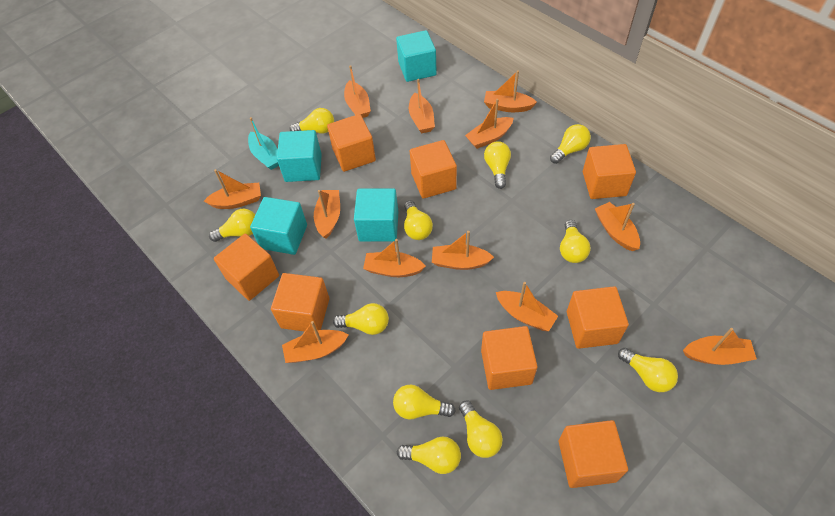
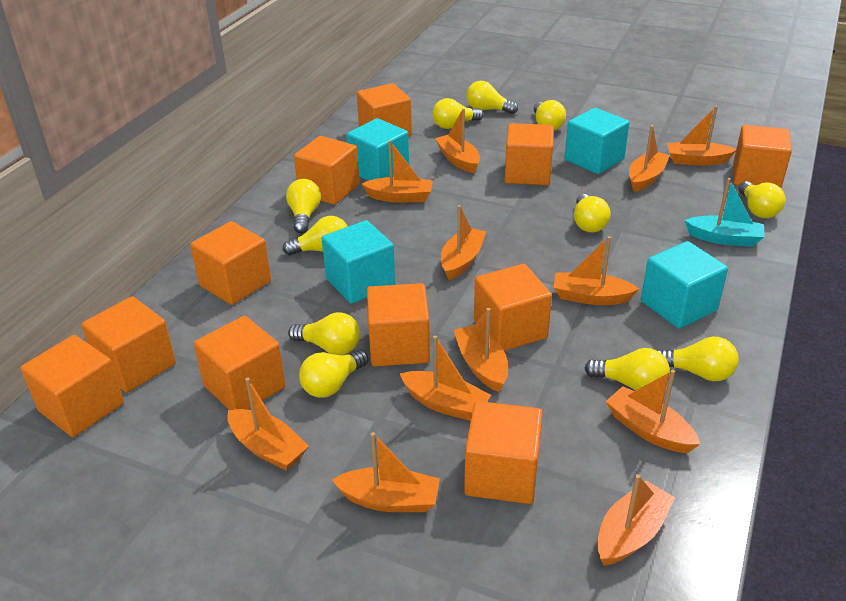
orange cube: 8 -> 11

